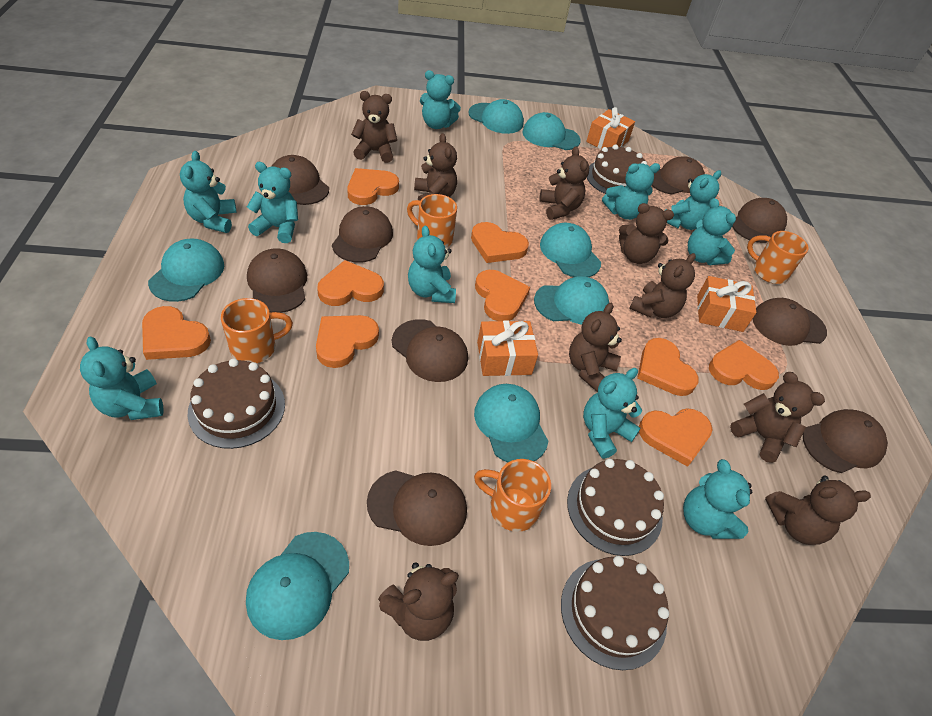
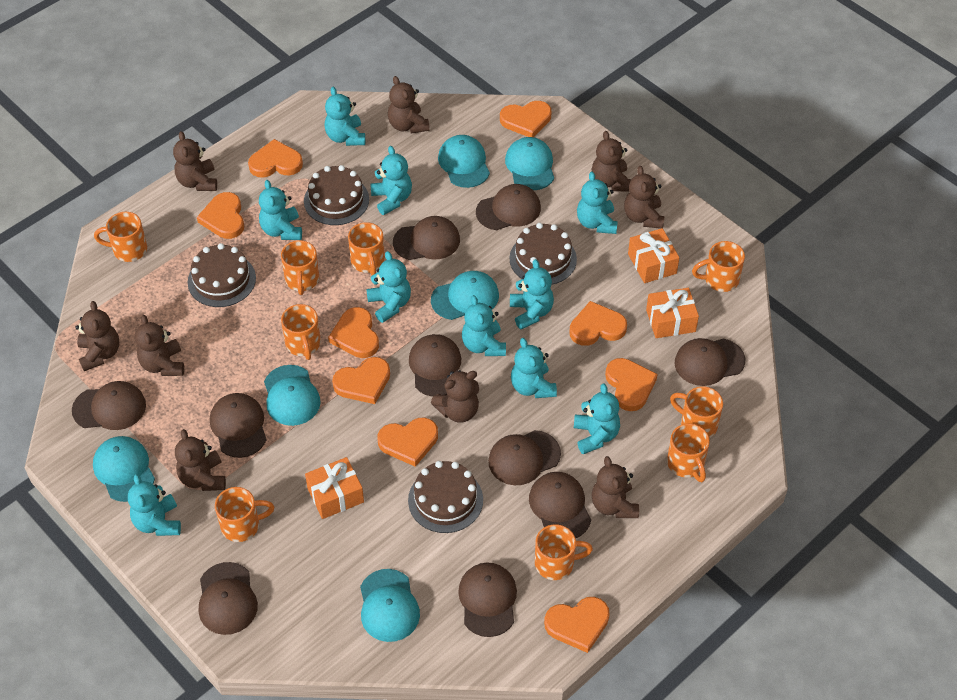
brown cap: 9 -> 10
orange mug: 4 -> 9
turquoise cap: 7 -> 6

